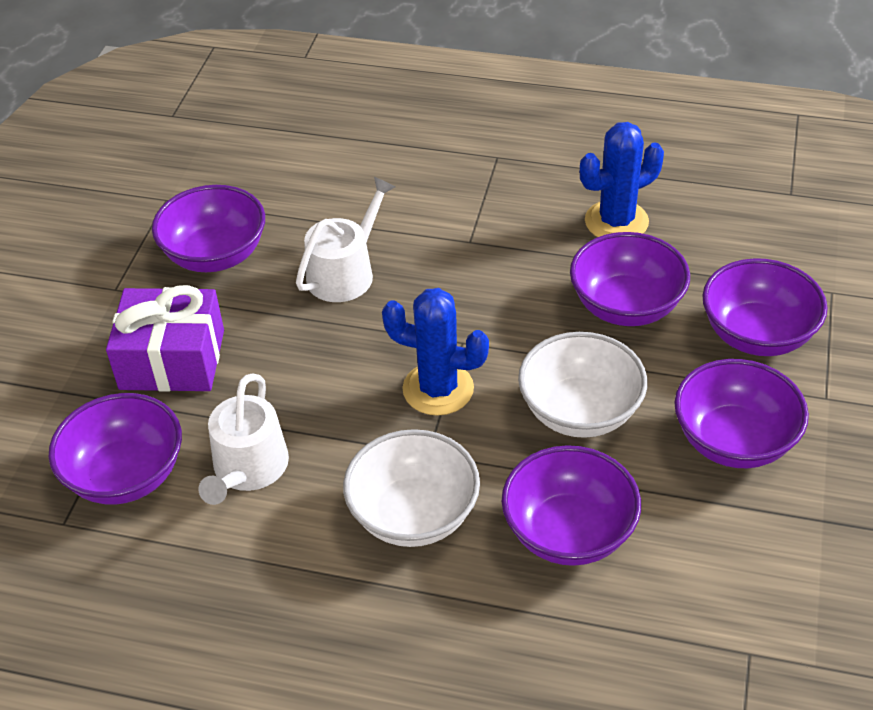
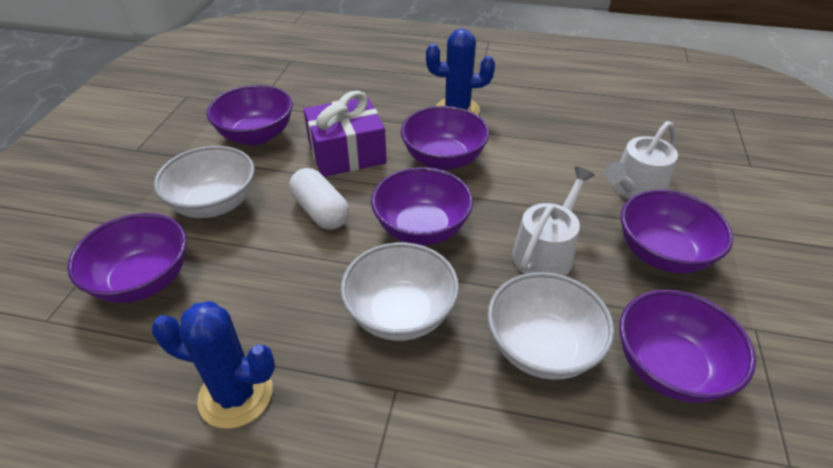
white bowl: 2 -> 3
white capsule: 0 -> 1

